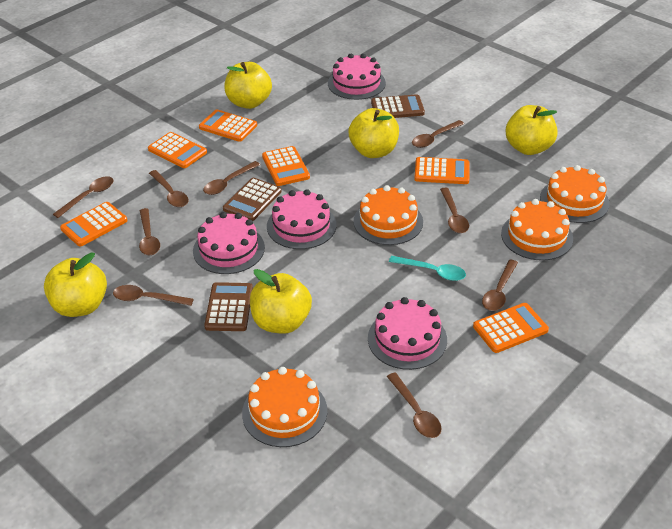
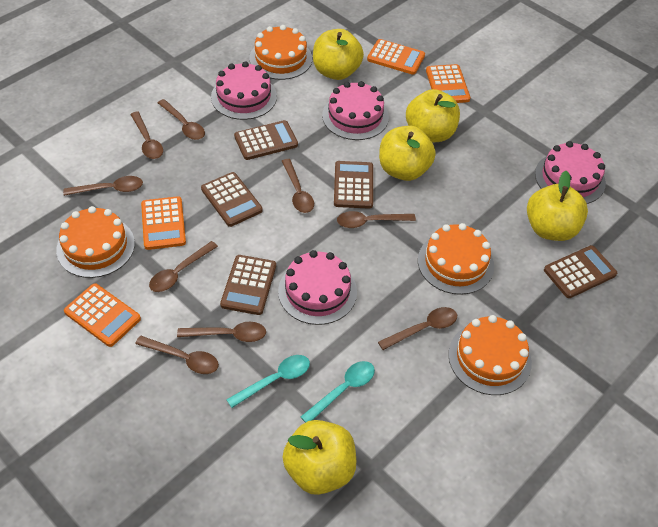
brown calculator: 3 -> 5
orange calculator: 6 -> 4
turquoise spoon: 1 -> 2

